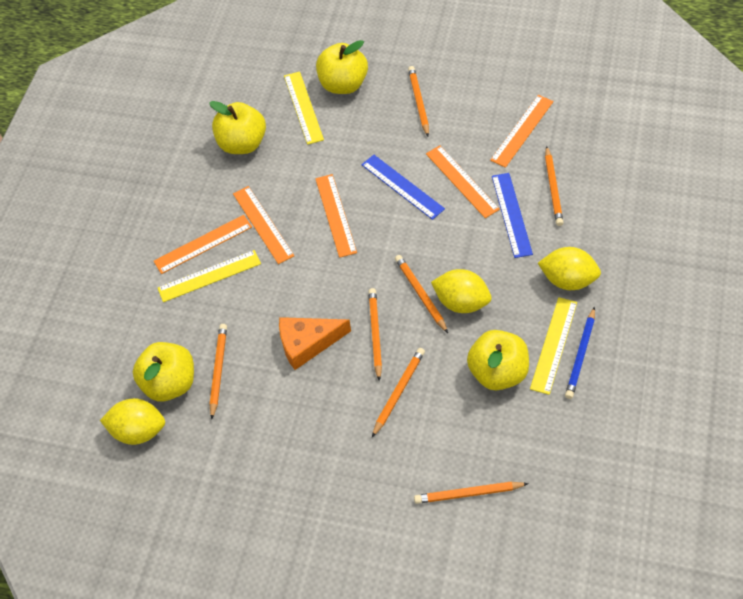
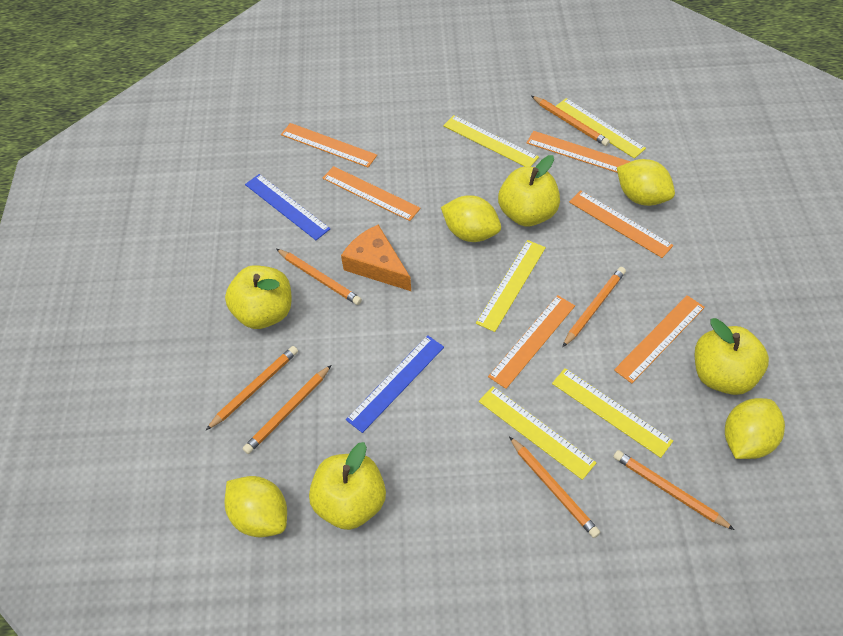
blue pencil: 1 -> 0
orange ruler: 5 -> 6
yellow lemon: 3 -> 4
yellow ruler: 3 -> 5

